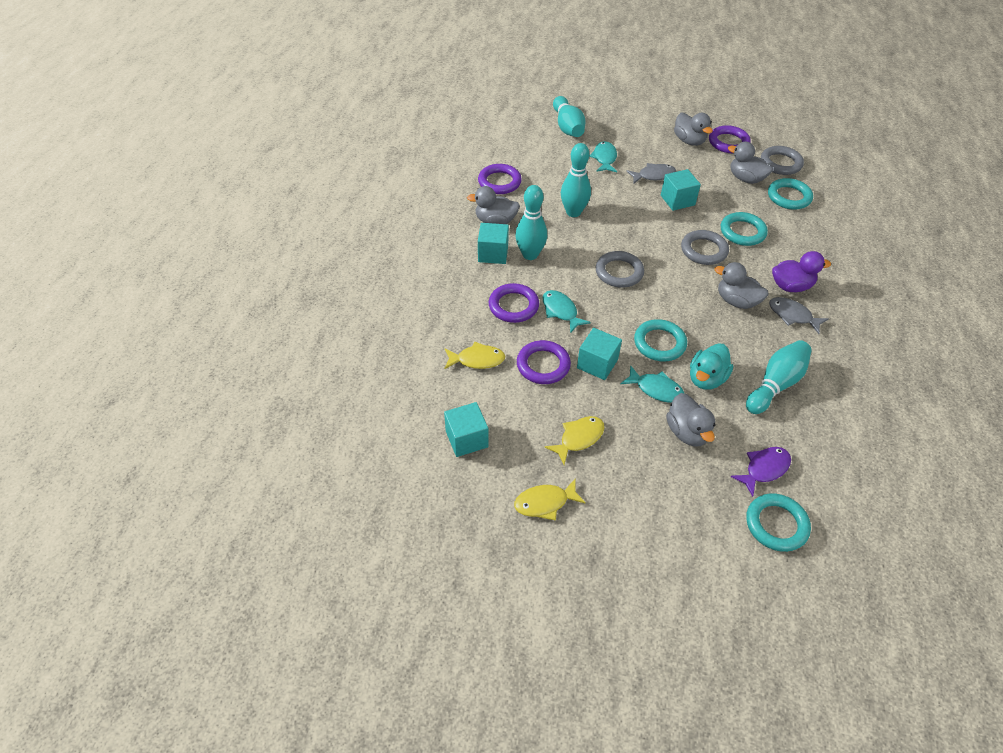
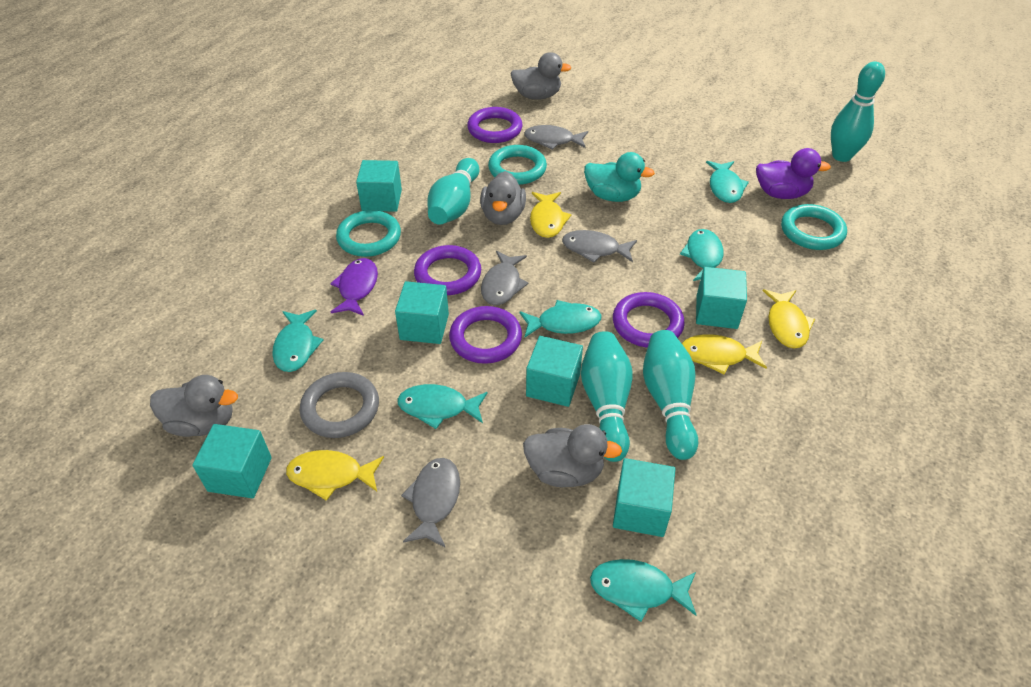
grey duck: 5 -> 4
grey fish: 2 -> 4
grey ring: 3 -> 1
turquoise cube: 4 -> 6
turquoise fish: 3 -> 6
turquoise ring: 4 -> 3
yellow fish: 3 -> 4

